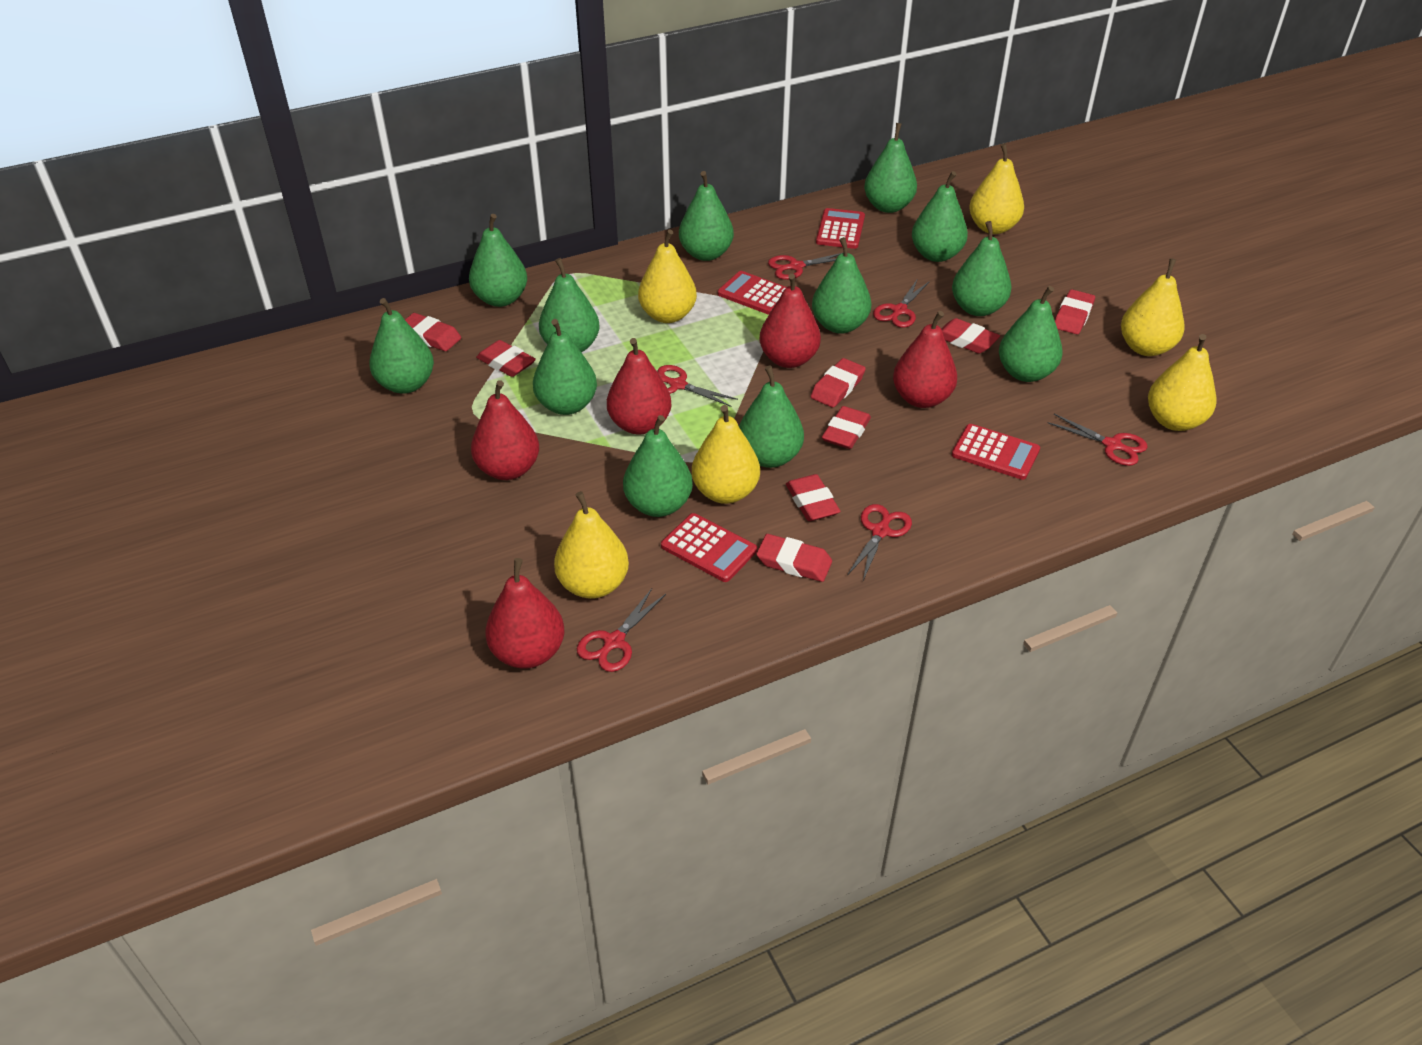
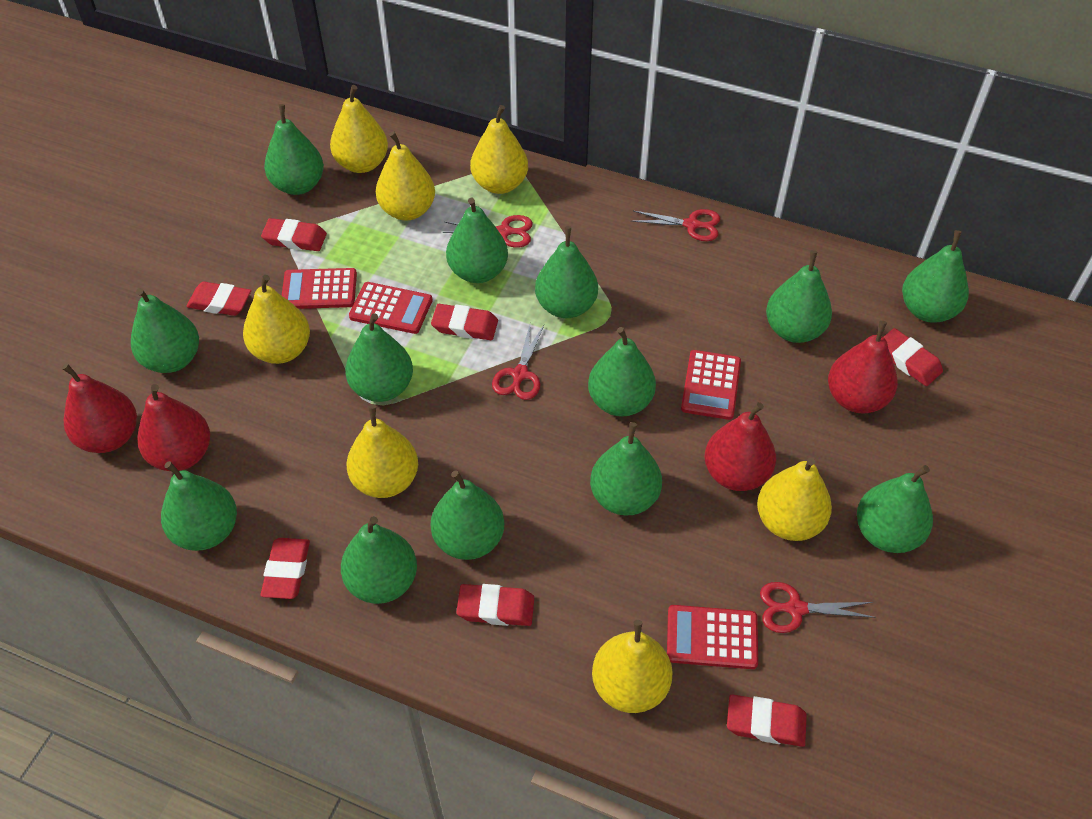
green pear: 12 -> 13
red eraser: 8 -> 7
red pear: 5 -> 4
red scissors: 6 -> 4
yellow pear: 6 -> 7

